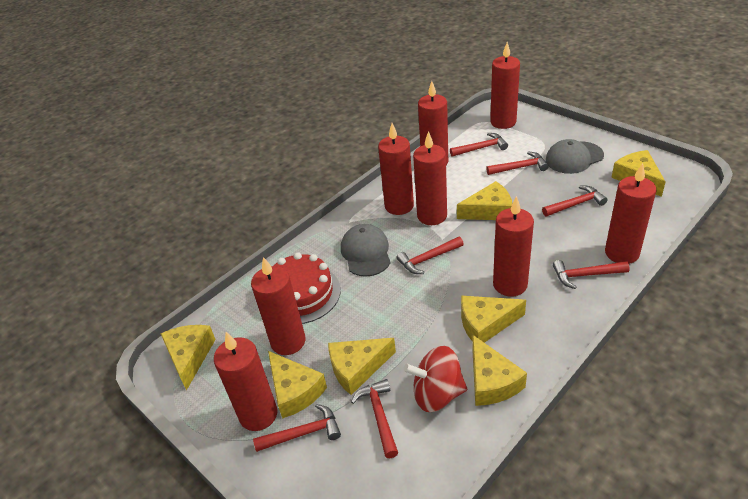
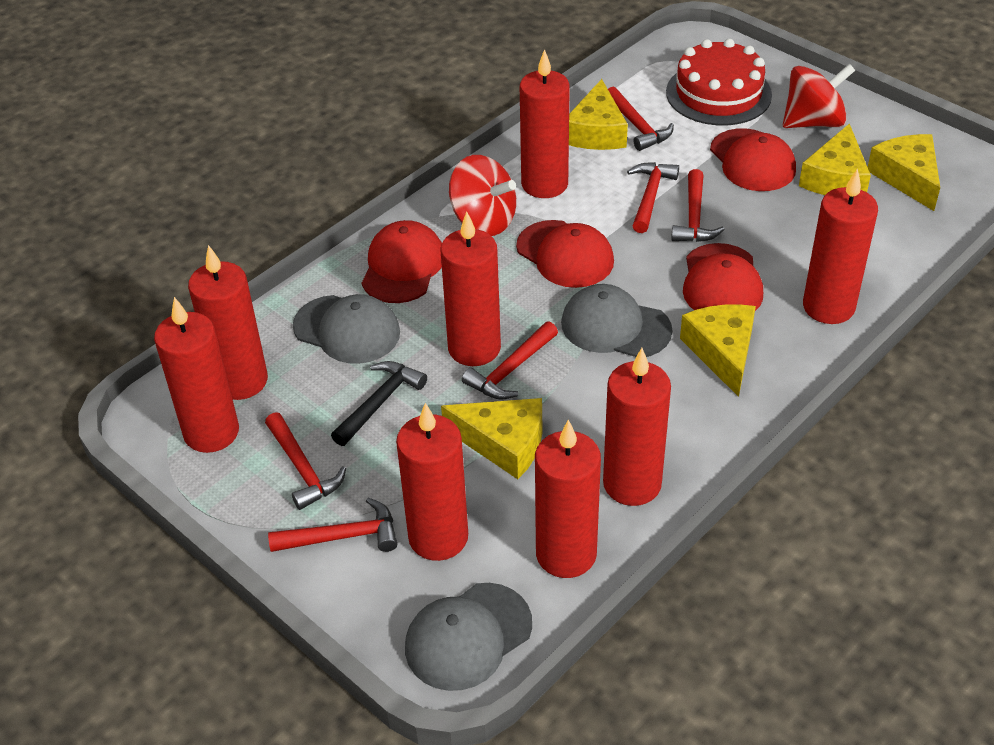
black hammer: 0 -> 1
grey cap: 2 -> 3
red cap: 0 -> 4
red hammer: 7 -> 6
red spinning top: 1 -> 2
yellow cheese: 7 -> 5

